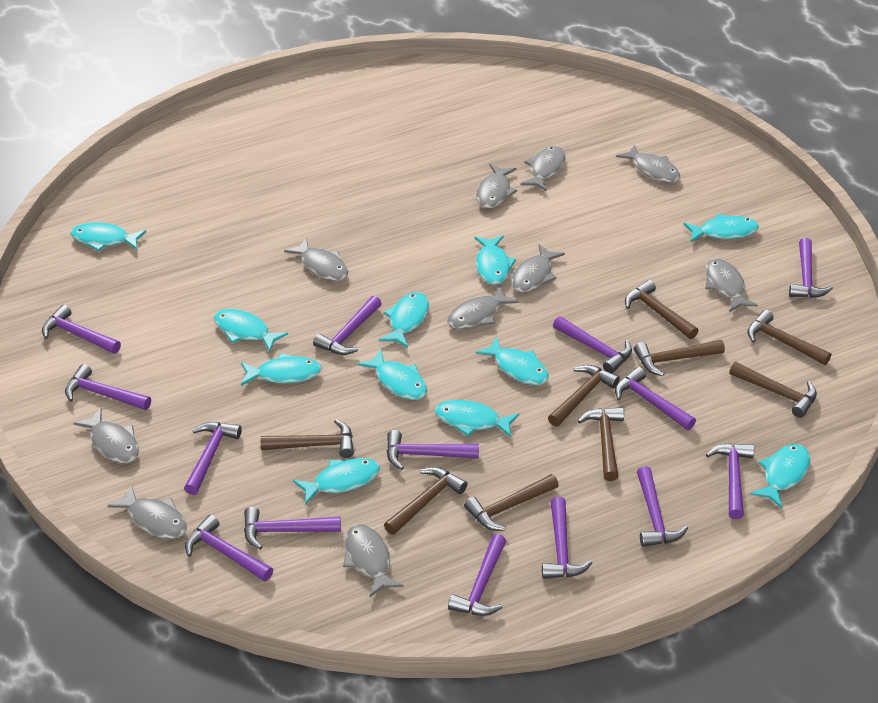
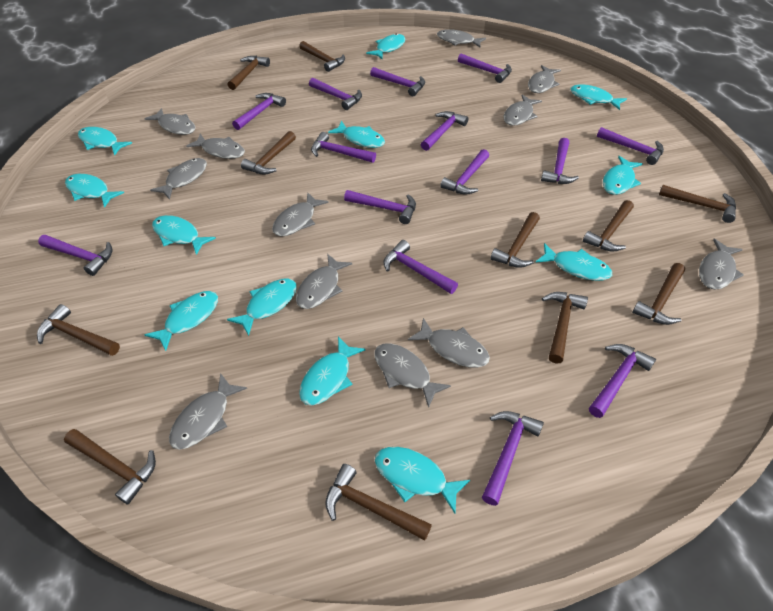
brown hammer: 9 -> 11
grey fish: 10 -> 12
turquoise fish: 11 -> 12

